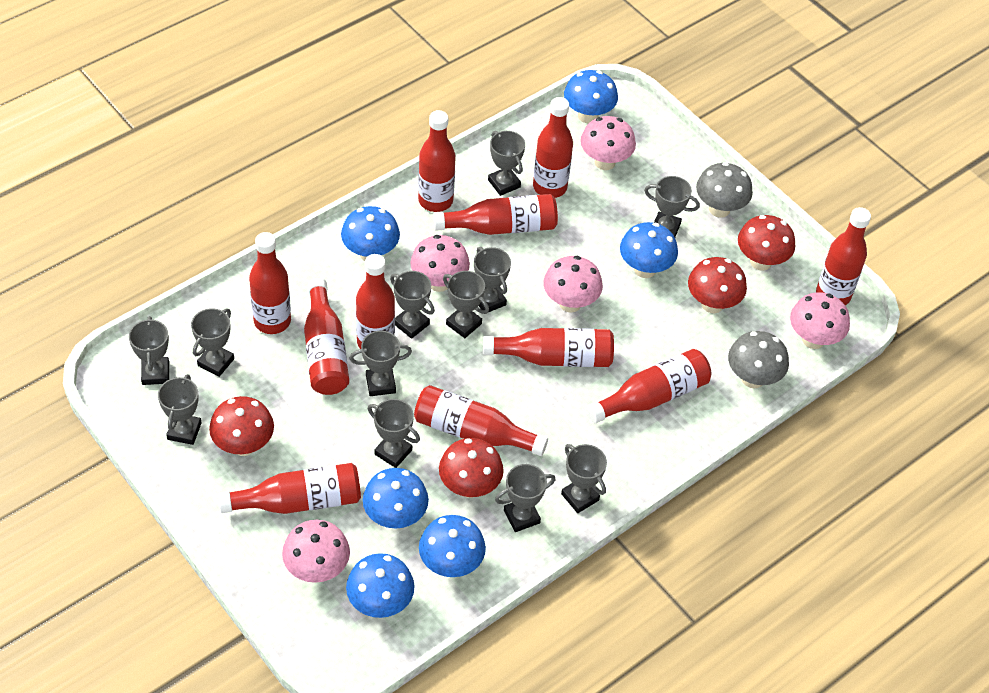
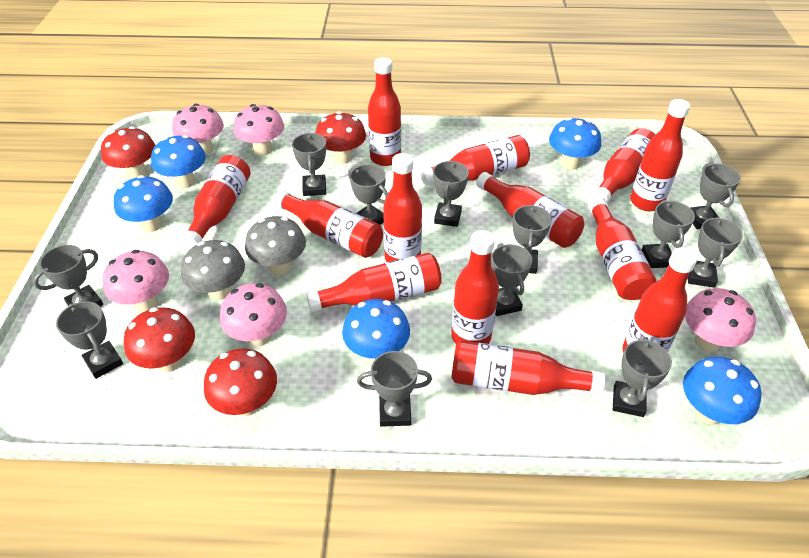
blue mushroom: 6 -> 5
red bottle: 11 -> 13

